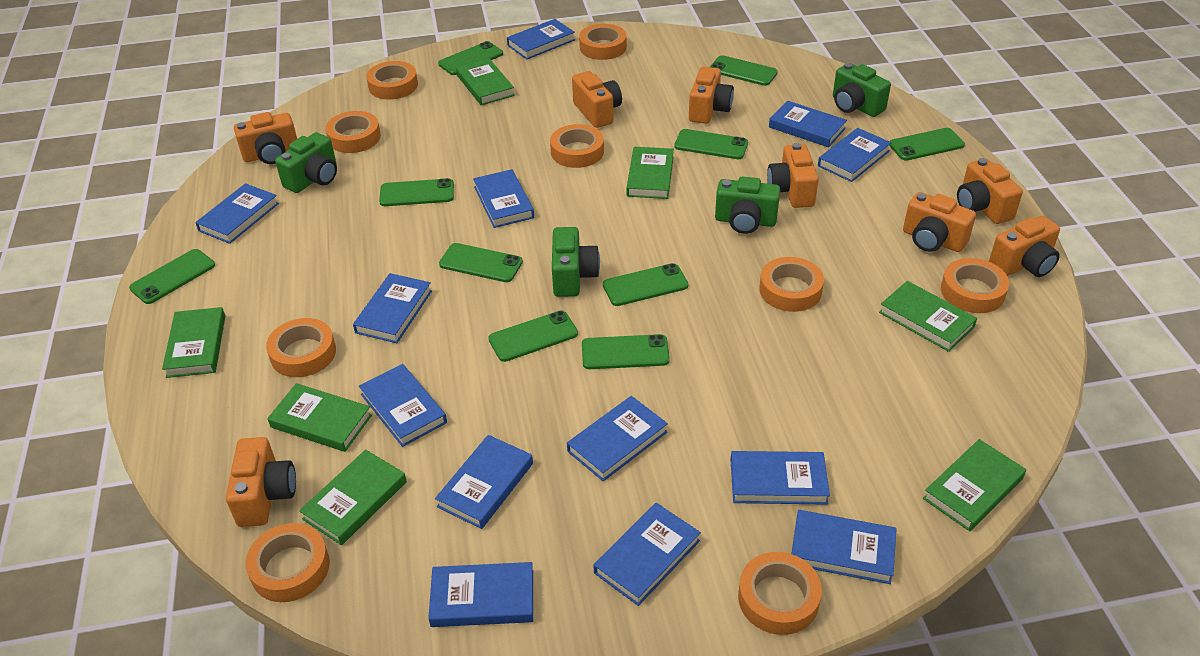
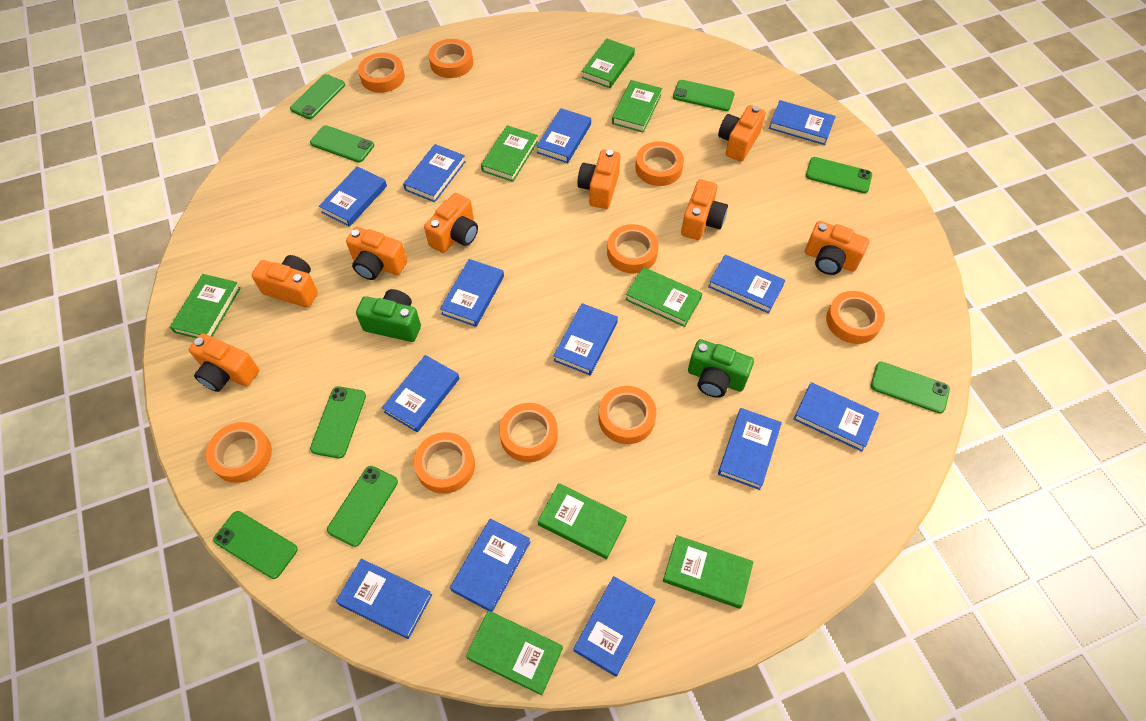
green book: 7 -> 8
green camera: 4 -> 2
green phone: 10 -> 8

